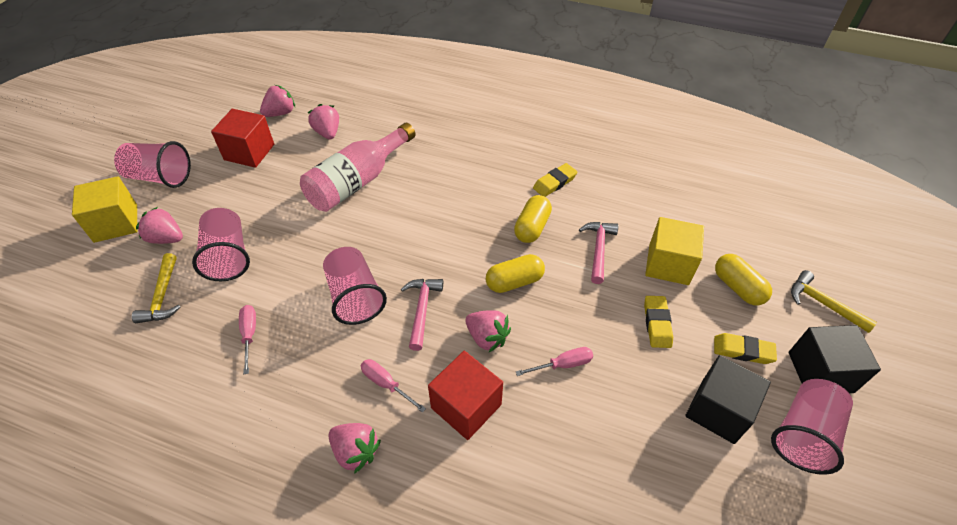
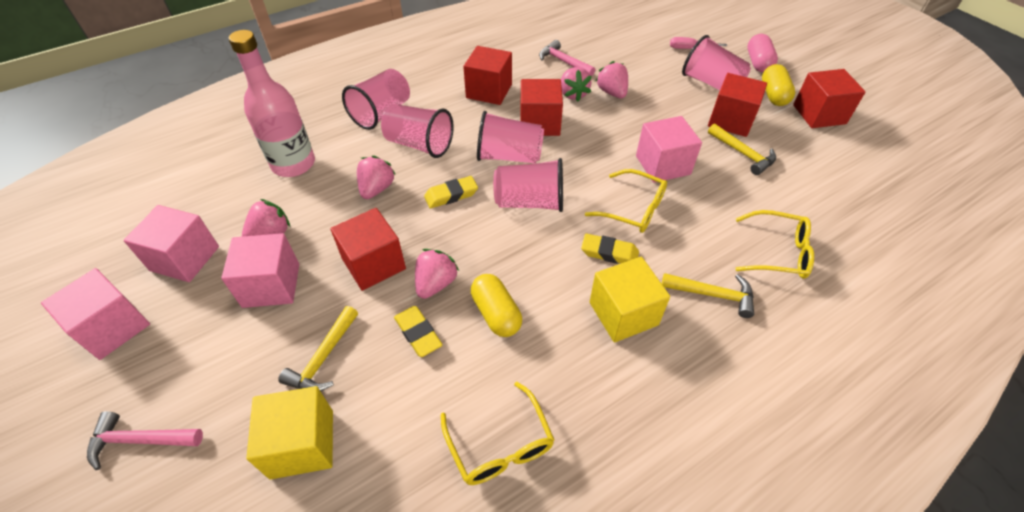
black cube: 2 -> 0
pink capsule: 0 -> 1
pink cube: 0 -> 4
pink cup: 4 -> 5
pink screwdriver: 3 -> 1
red cube: 2 -> 5
yellow capsule: 3 -> 2
yellow glasses: 0 -> 3
yellow hammer: 2 -> 3

